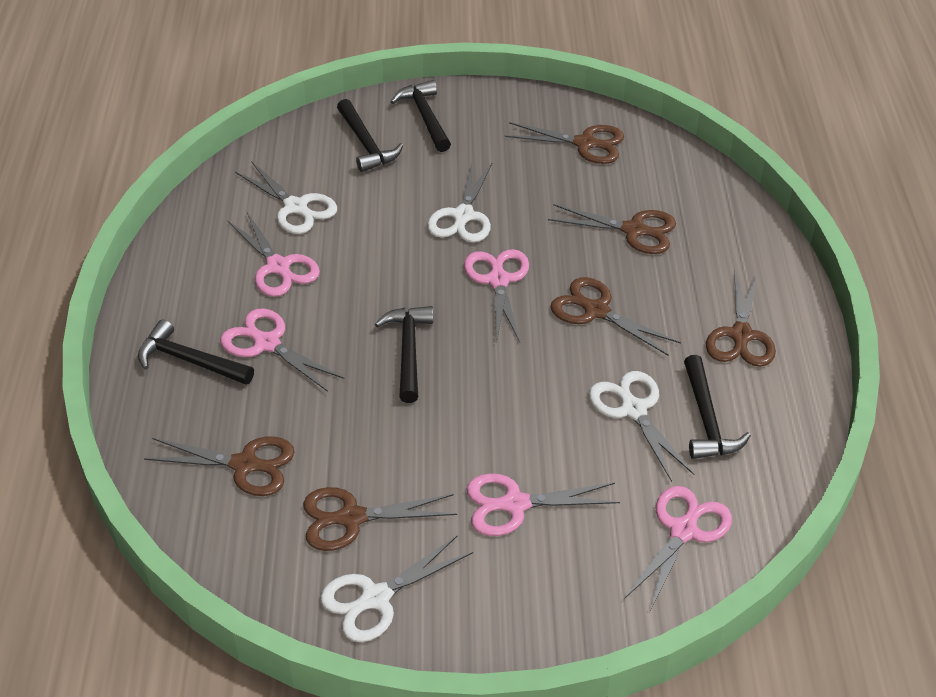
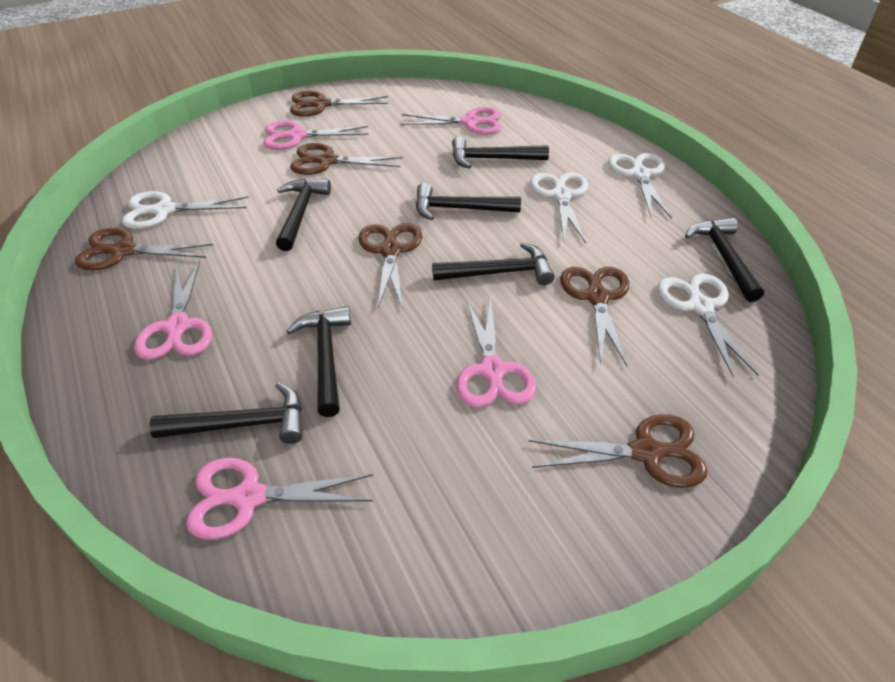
black hammer: 5 -> 7

